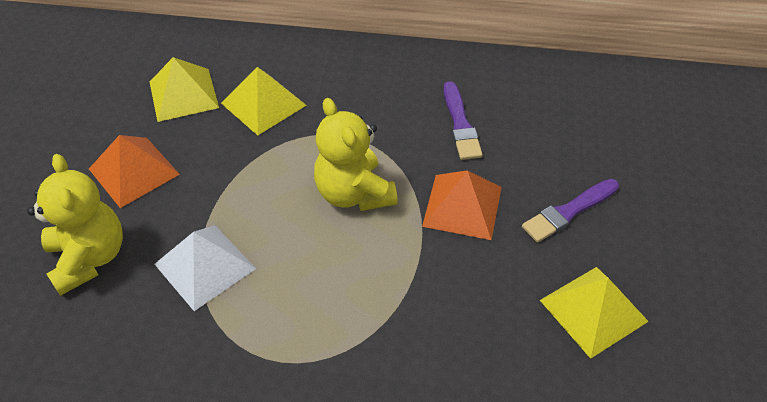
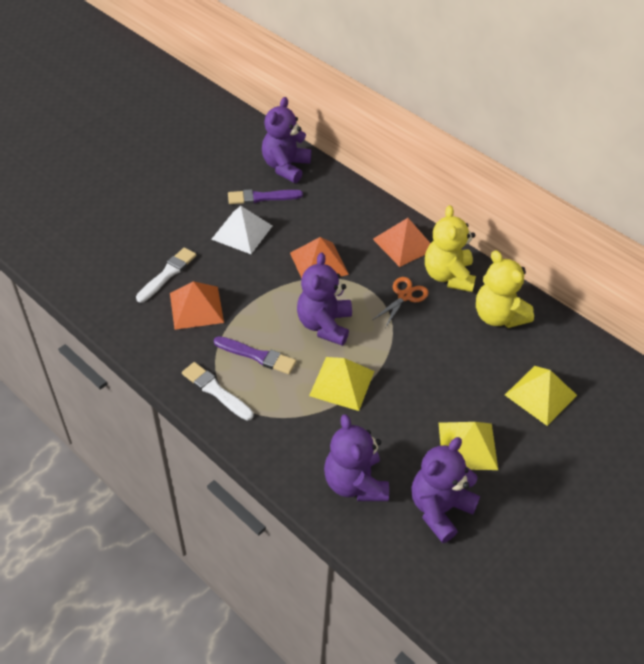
orange pyramid: 2 -> 3
orange scissors: 0 -> 1
purple teddy bear: 0 -> 4
white brush: 0 -> 2

